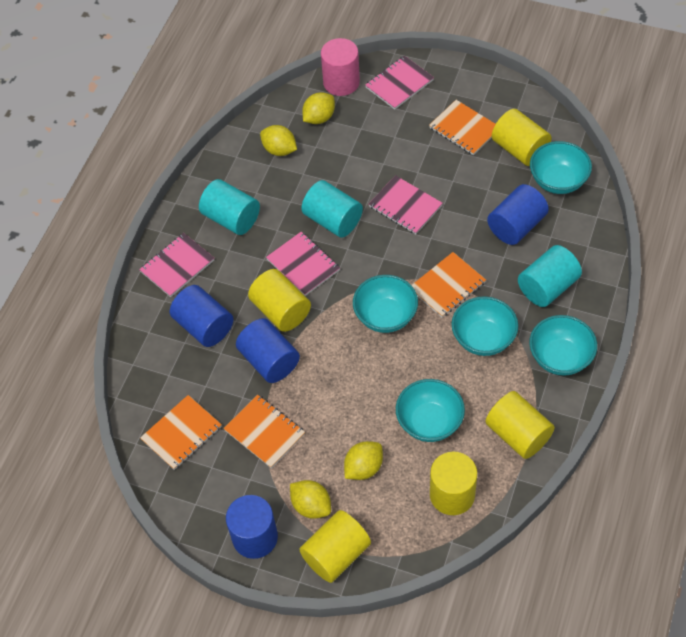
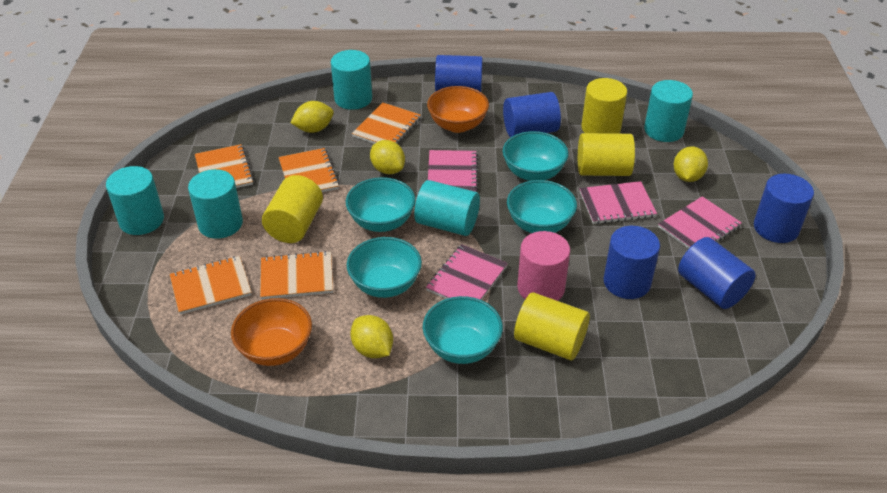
blue cylinder: 4 -> 5
orange bowl: 0 -> 2
orange notebook: 4 -> 5
turquoise cylinder: 3 -> 5
yellow cylinder: 5 -> 4

